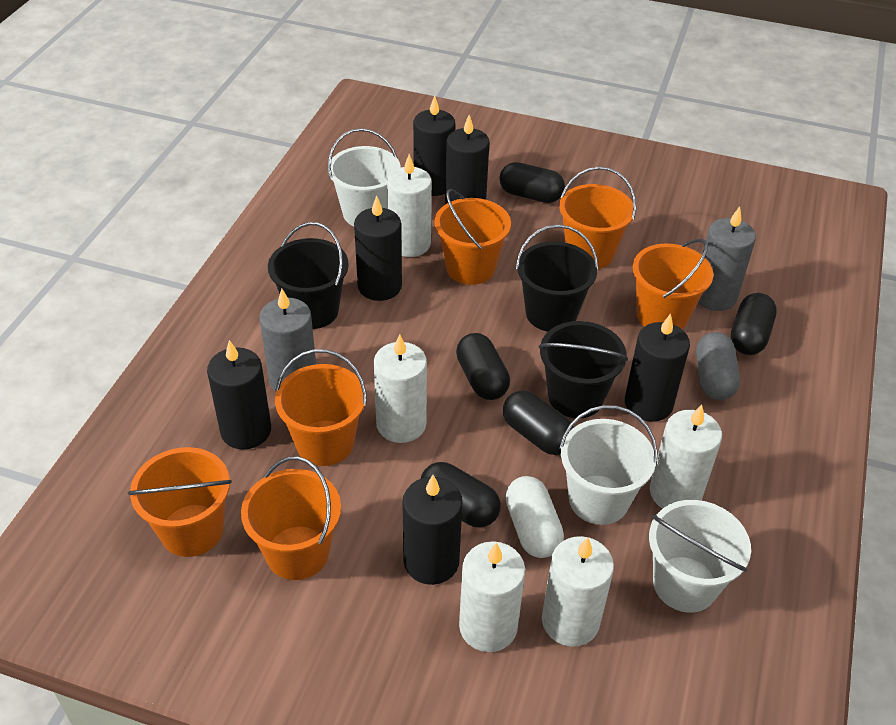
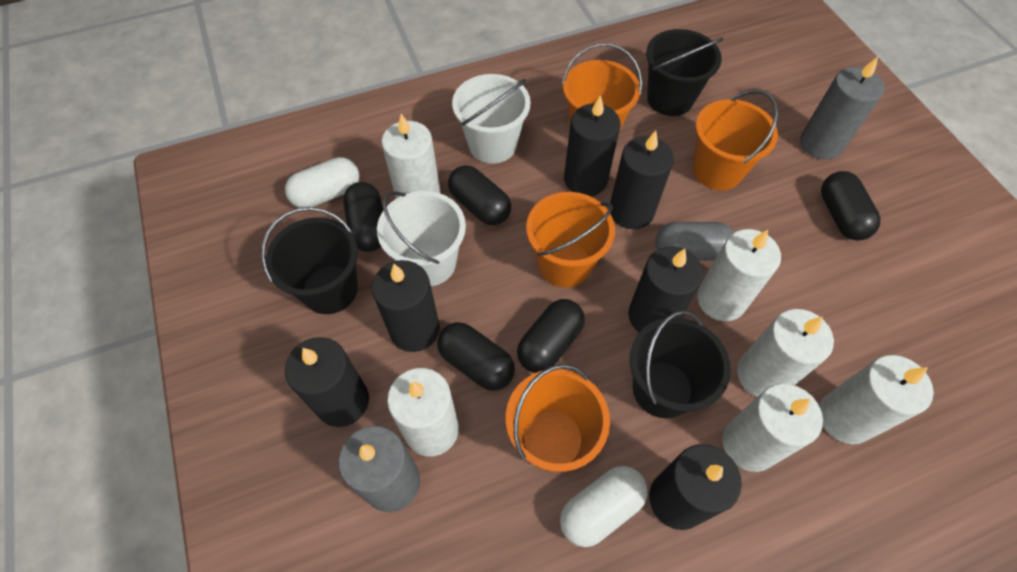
orange bucket: 6 -> 4
white bucket: 3 -> 2
white candle: 5 -> 6
white capsule: 1 -> 2

